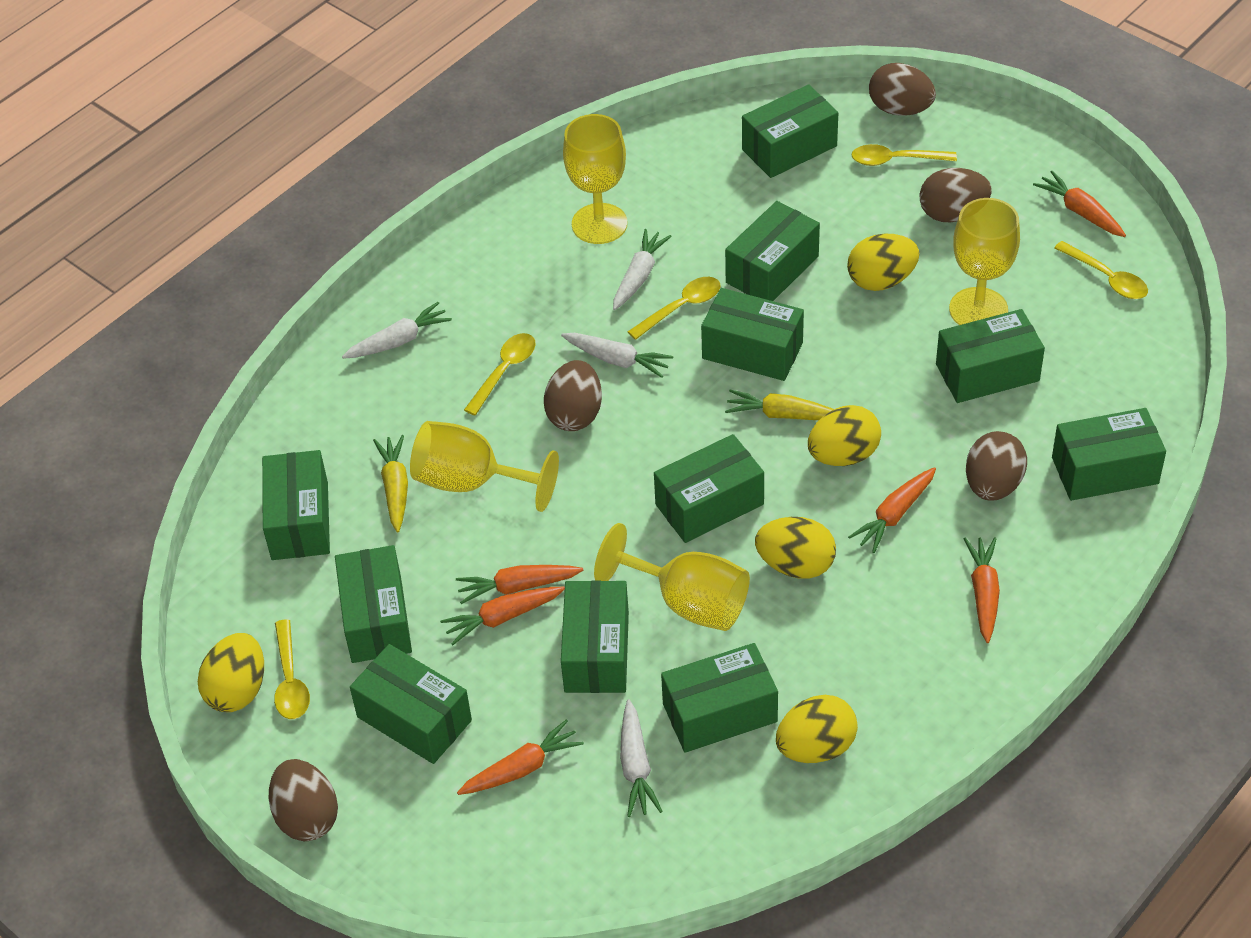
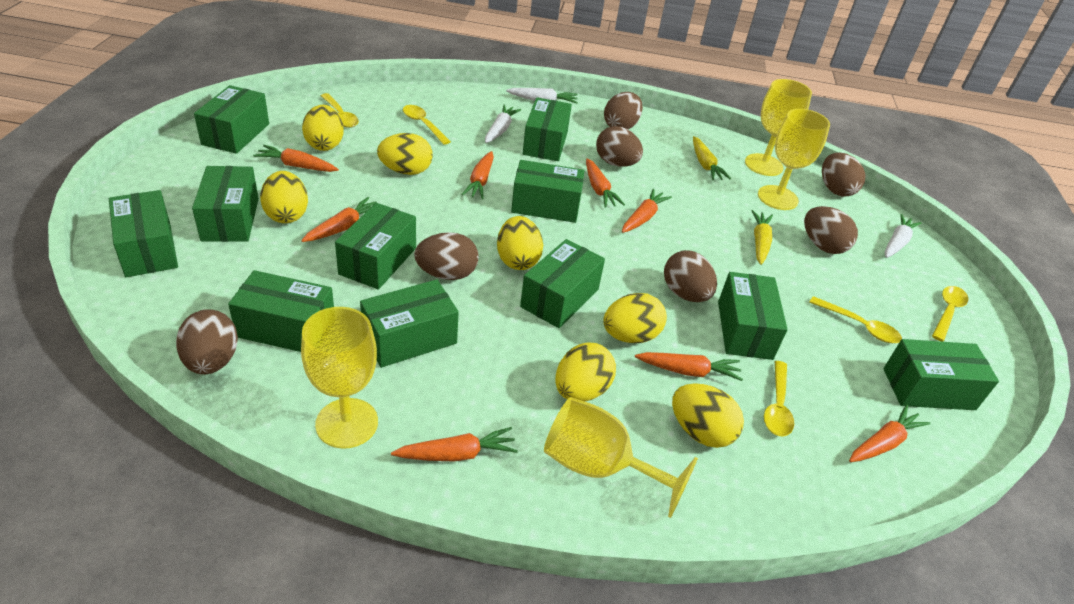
brown egg: 5 -> 7
orange carrot: 6 -> 8
white carrot: 4 -> 3
yellow egg: 5 -> 7

